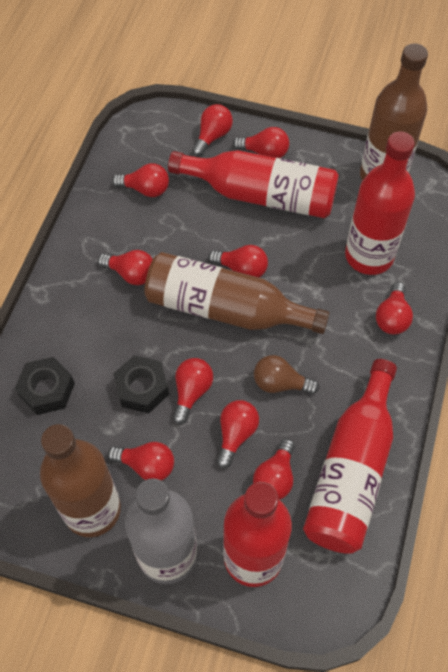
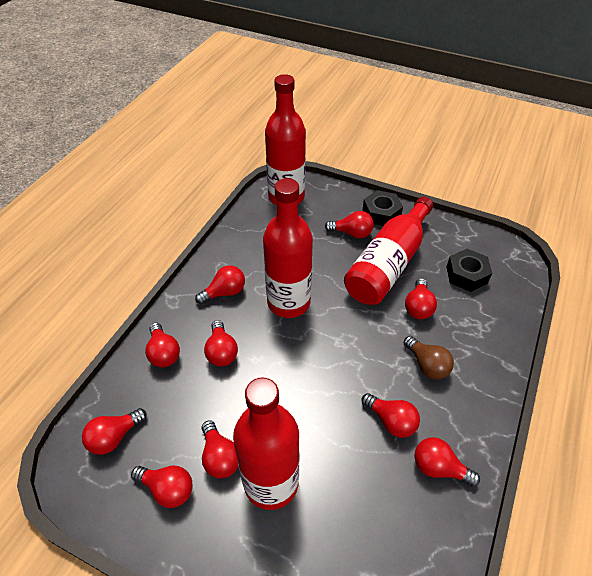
brown bottle: 3 -> 0
grey bottle: 1 -> 0

